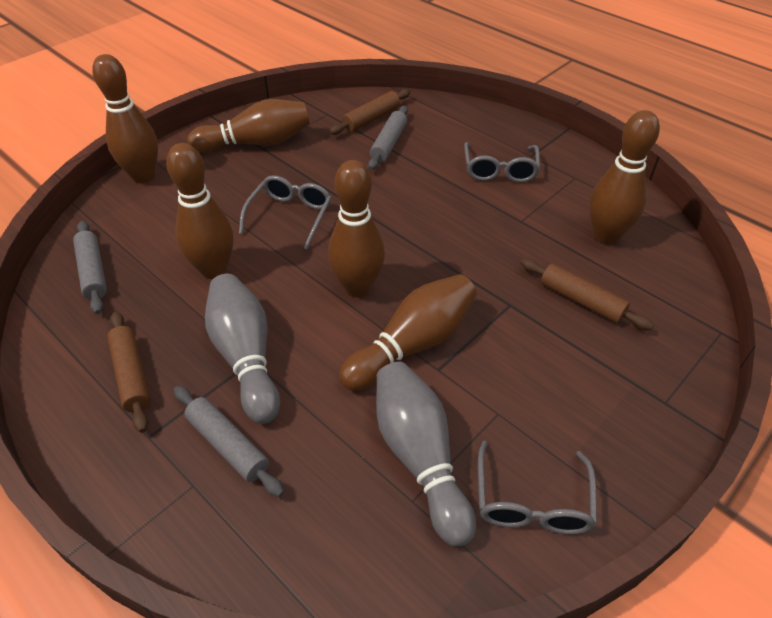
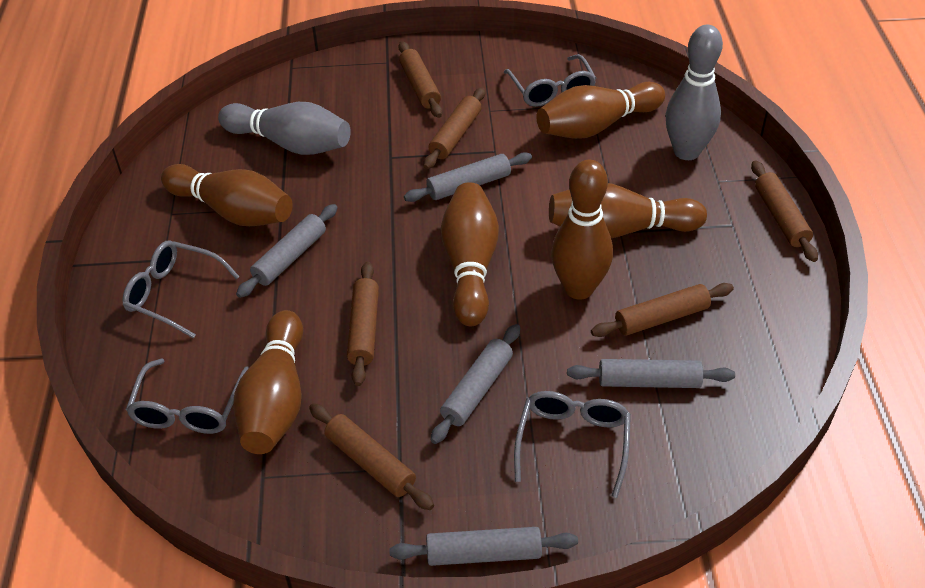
brown rolling pin: 3 -> 6
grey glasses: 3 -> 4
grey rolling pin: 3 -> 5

